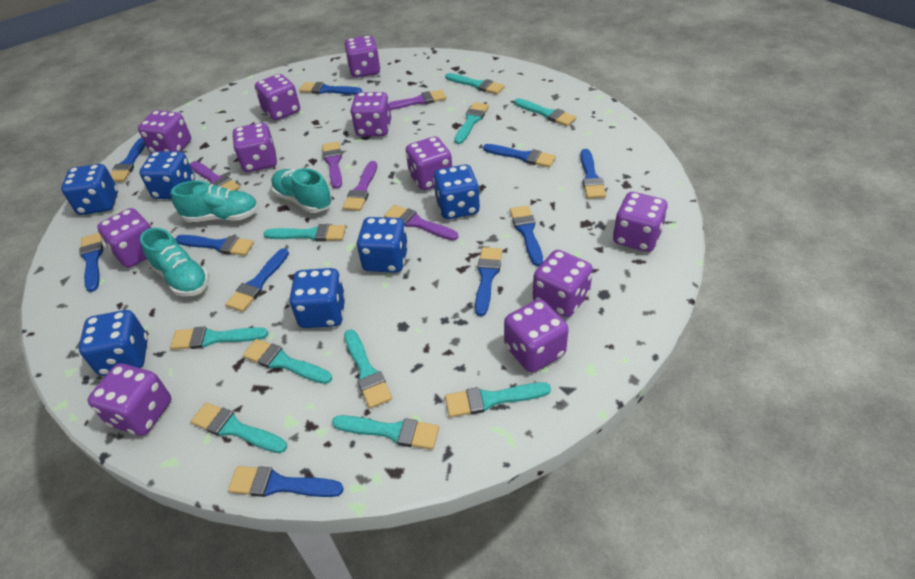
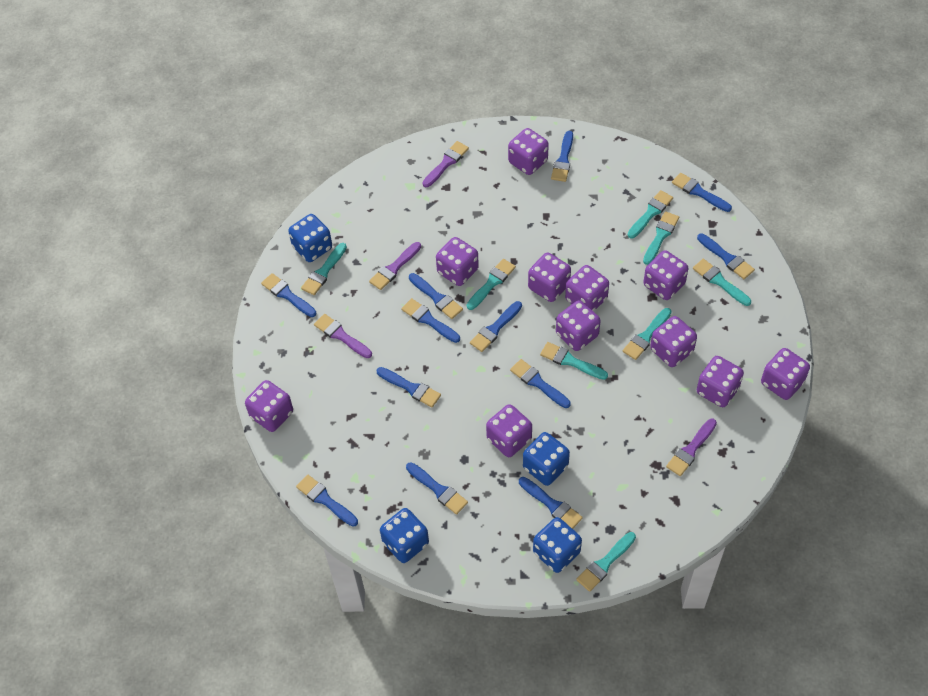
blue brush: 10 -> 12
blue dice: 6 -> 4
purple brush: 5 -> 4
turquoise brush: 10 -> 8
turquoise shoe: 3 -> 0

